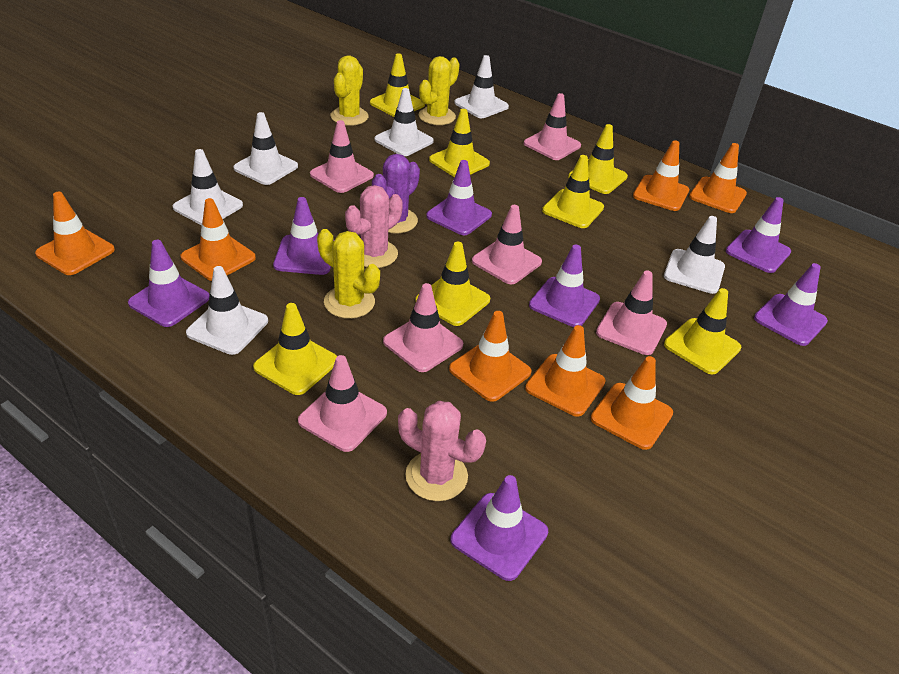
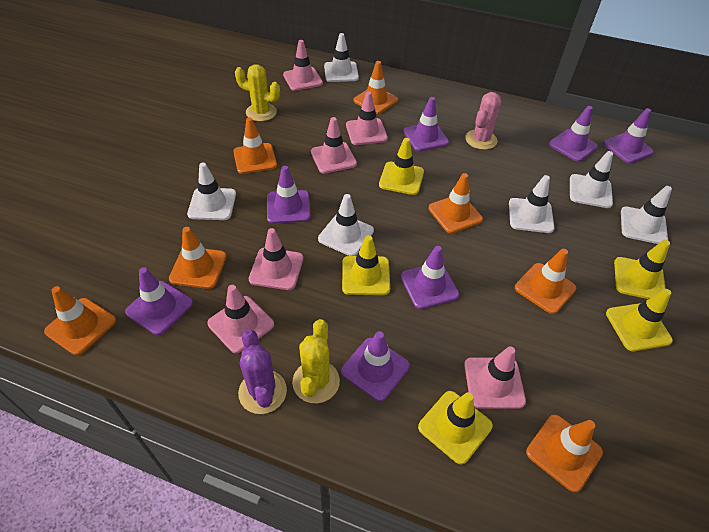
pink cactus: 2 -> 1
yellow cactus: 3 -> 2
yellow traffic cone: 7 -> 5

